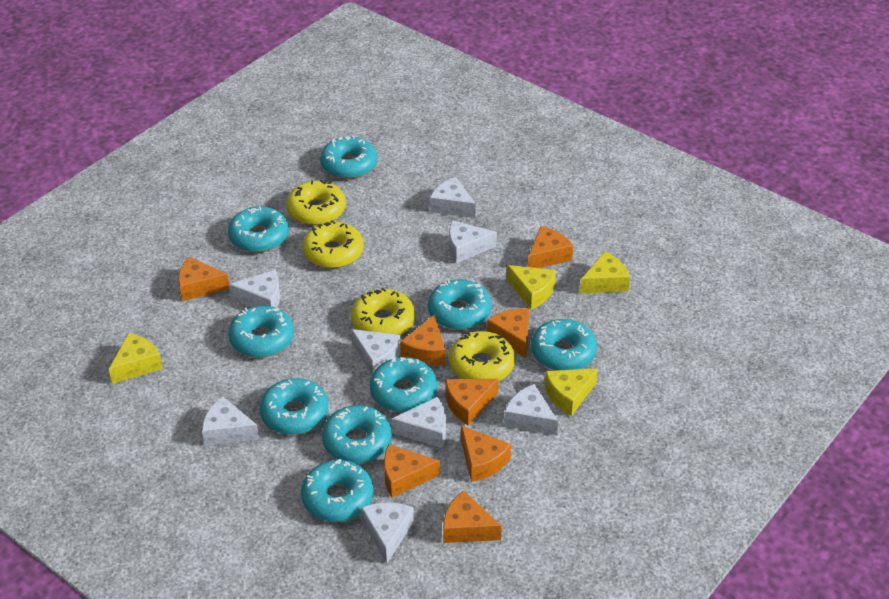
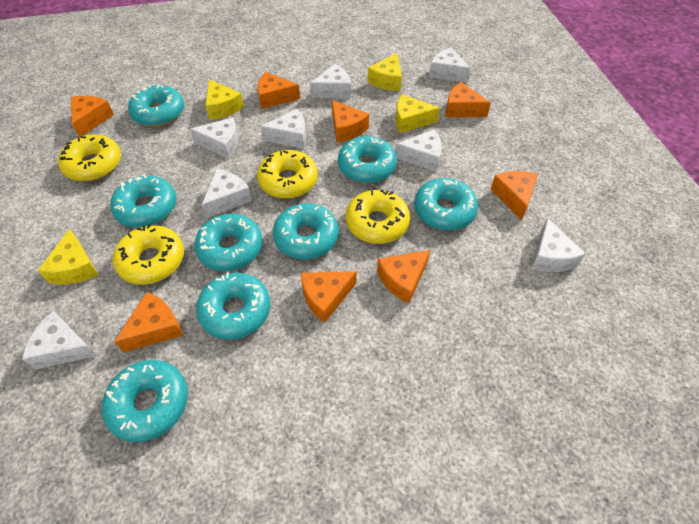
turquoise donut: 9 -> 8

